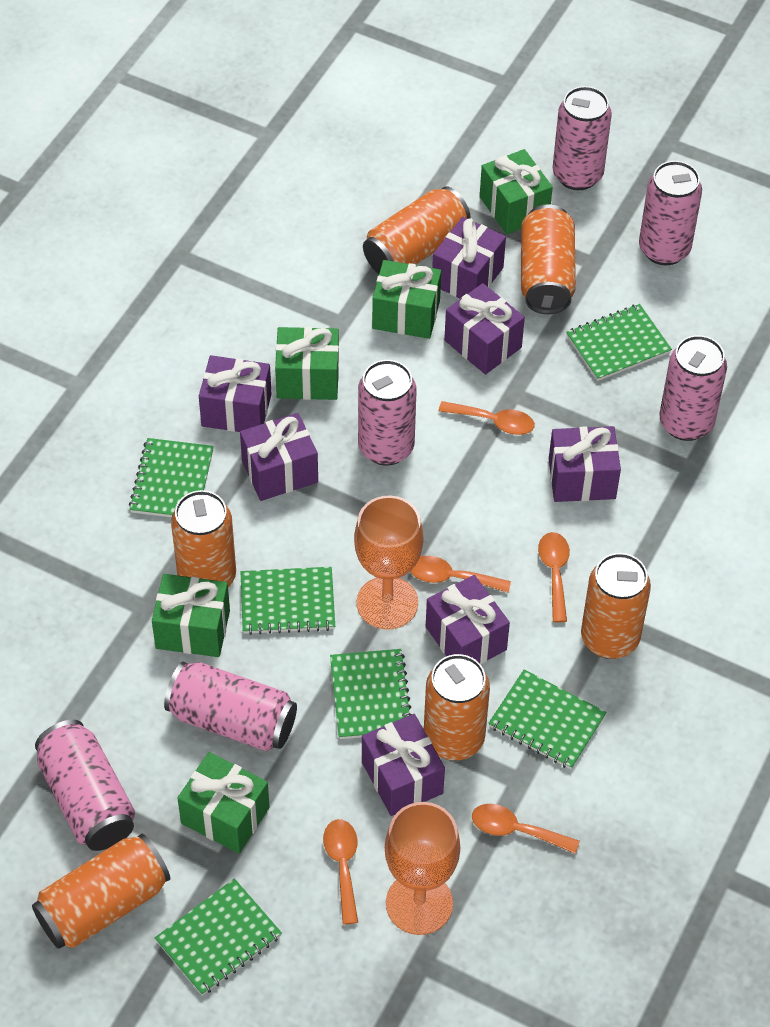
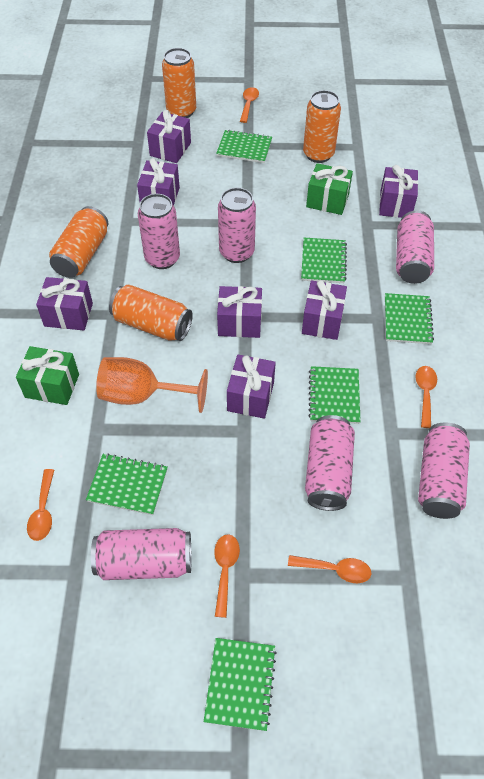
green gift: 5 -> 2
orange can: 6 -> 4
orange goblet: 2 -> 1

